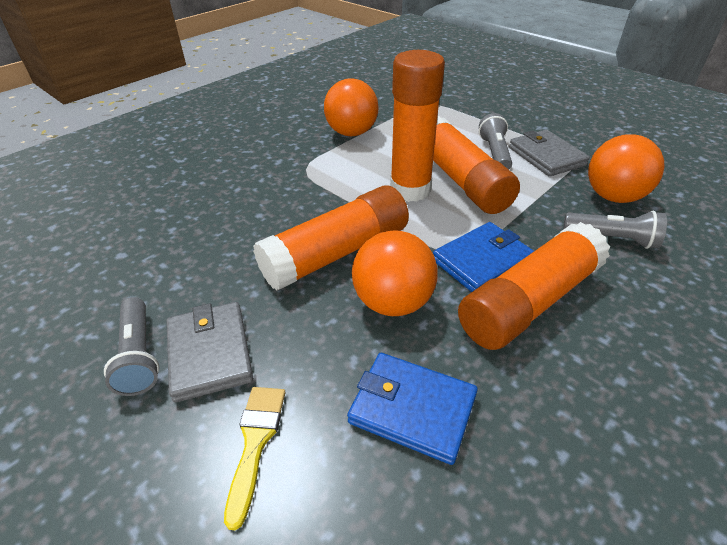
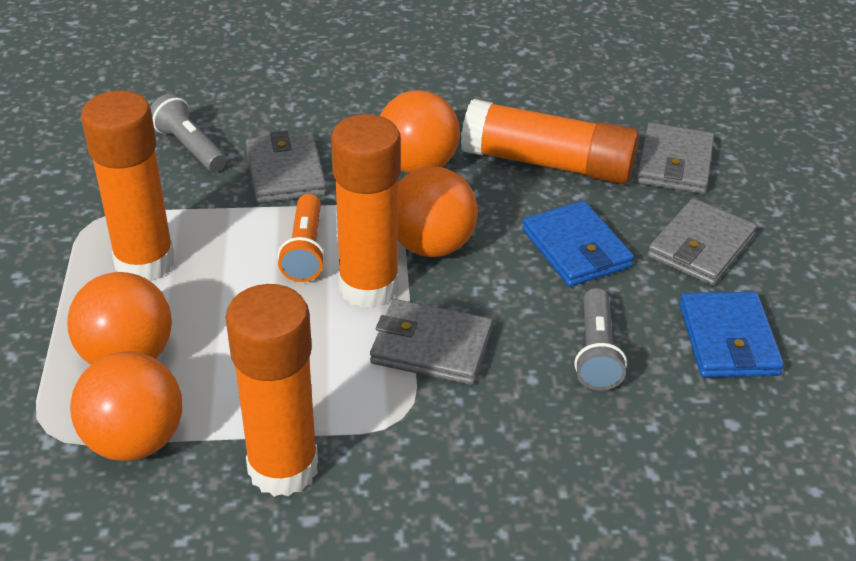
grey flashlight: 3 -> 2
grey wallet: 2 -> 4
orange ball: 3 -> 4
orange flashlight: 0 -> 1
yellow brush: 1 -> 0

